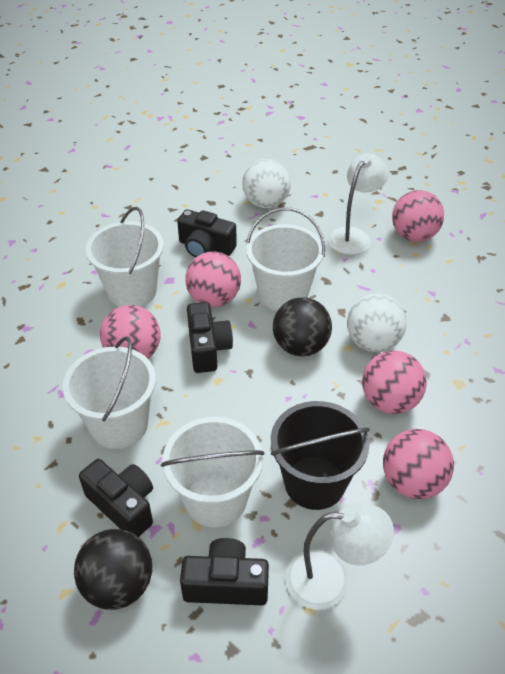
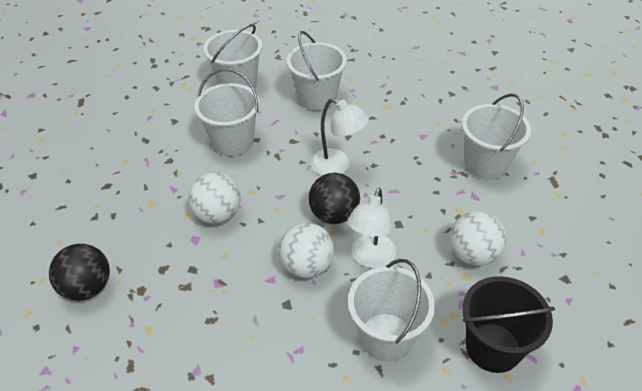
black camera: 4 -> 0
pink ball: 5 -> 0
white ball: 2 -> 3
white bucket: 4 -> 5

